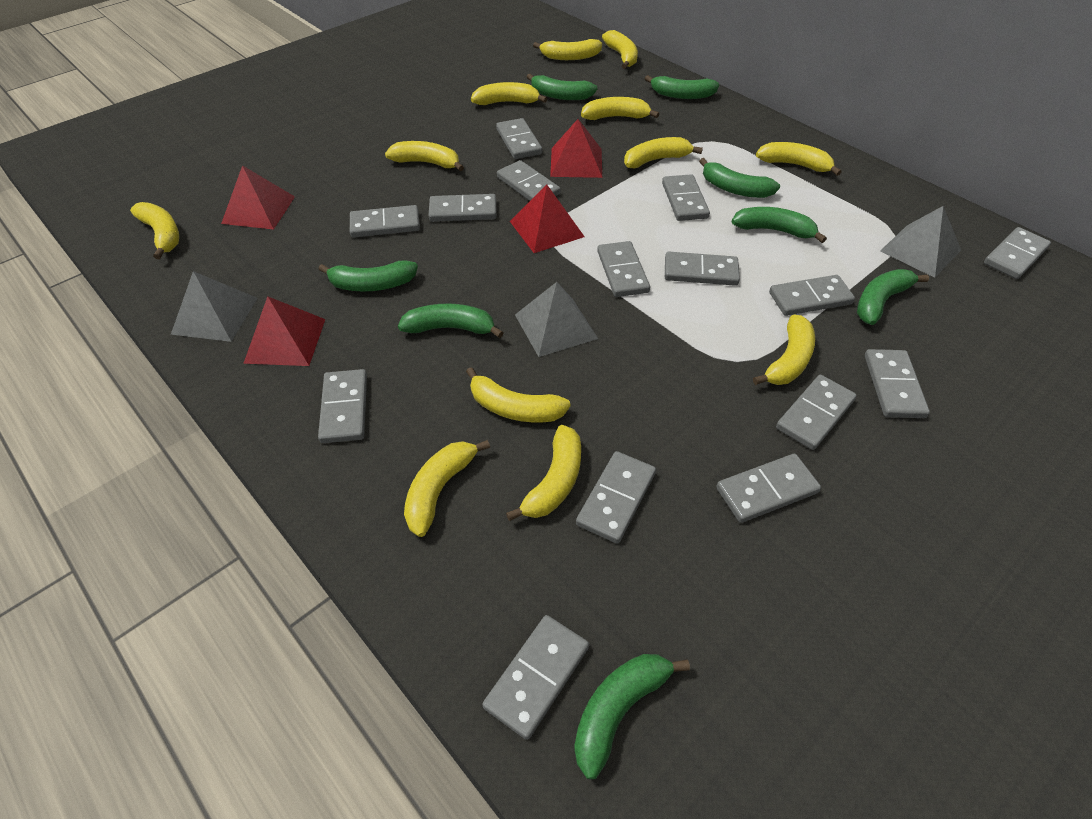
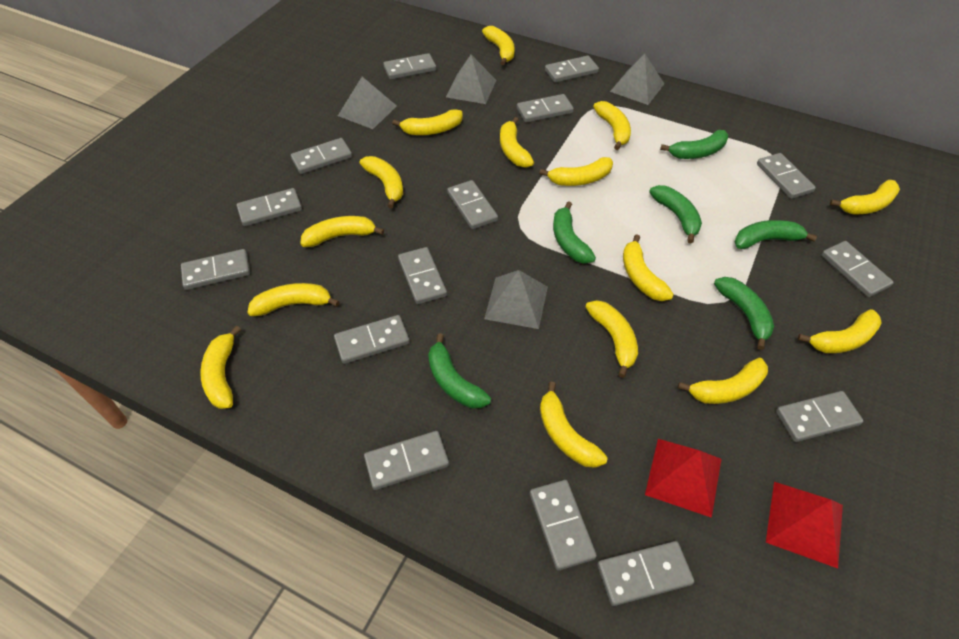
green banana: 8 -> 6
grey pyramid: 3 -> 4
red pyramid: 4 -> 2
yellow banana: 12 -> 15

